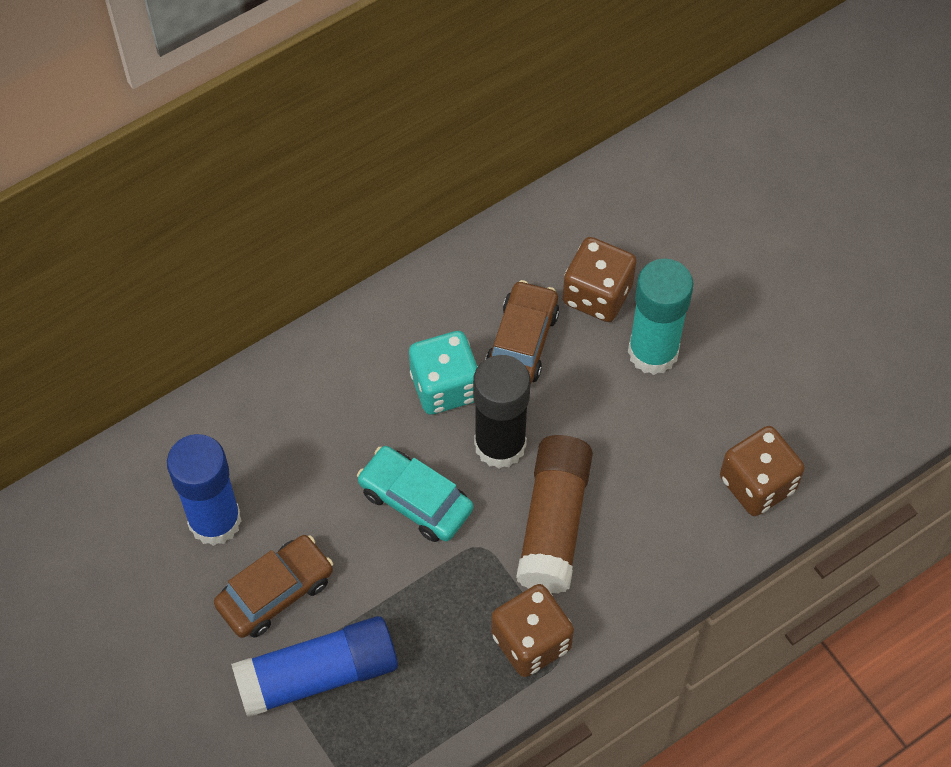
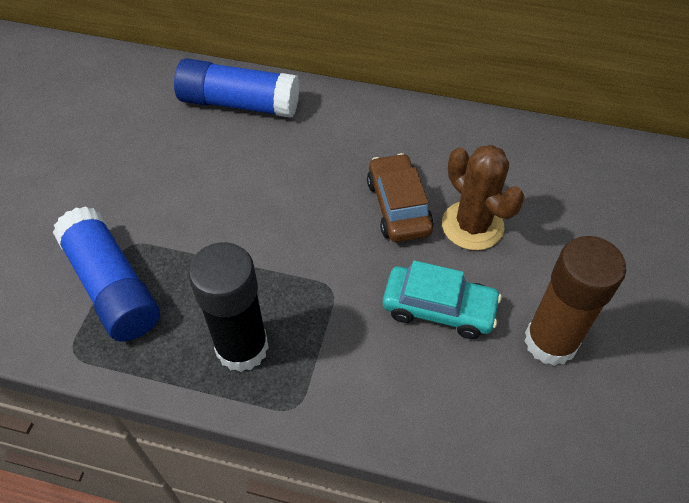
brown cactus: 0 -> 1
brown car: 2 -> 1
brown dice: 3 -> 0
turquoise dice: 1 -> 0
turquoise glue stick: 1 -> 0

